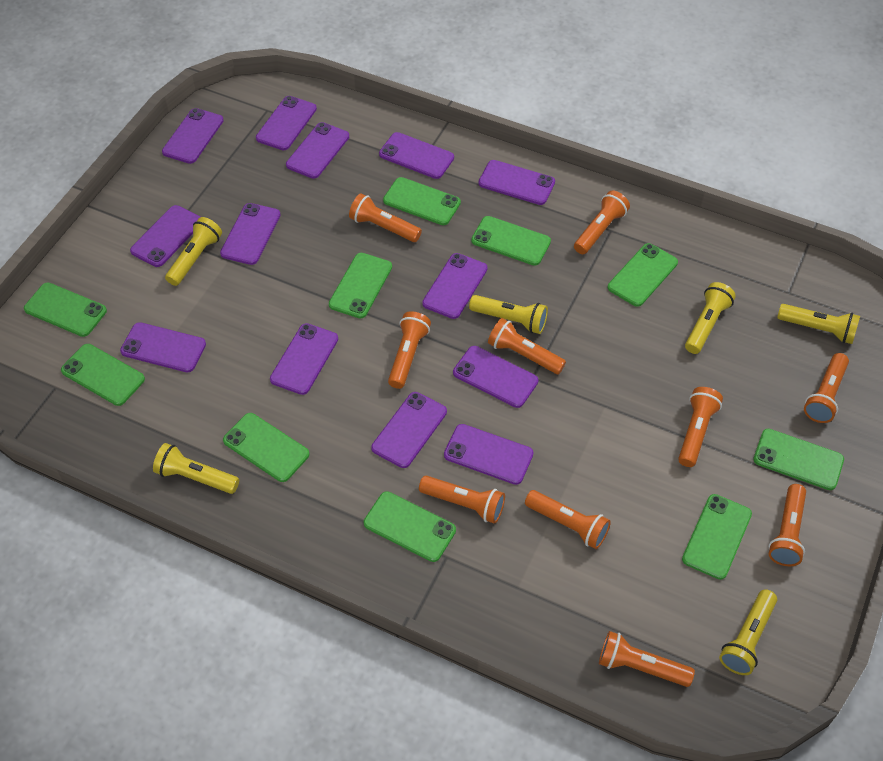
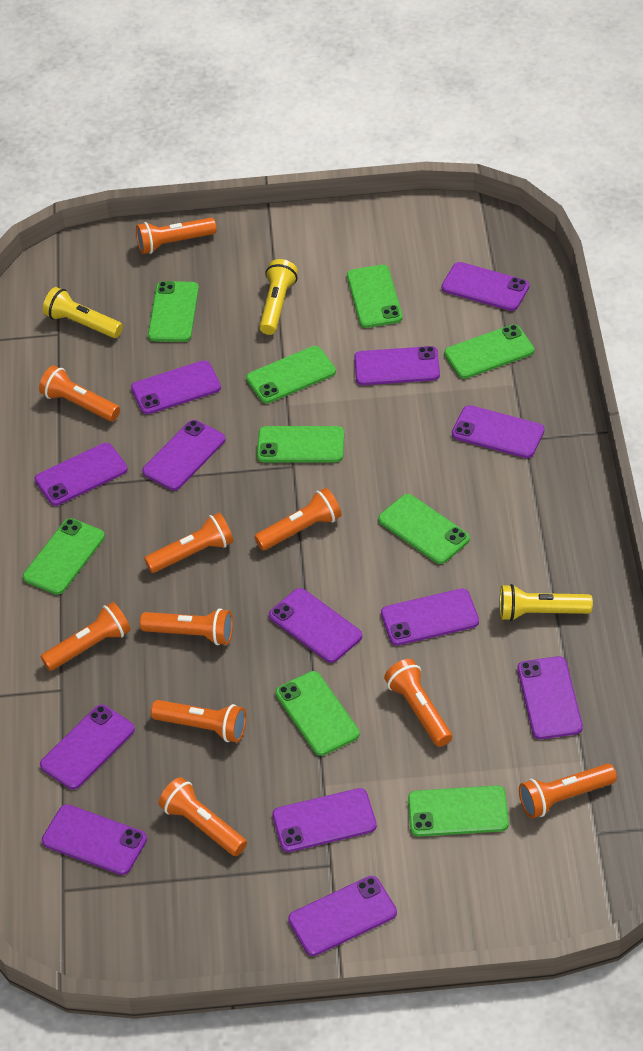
green phone: 10 -> 9
yellow flashlight: 6 -> 3

